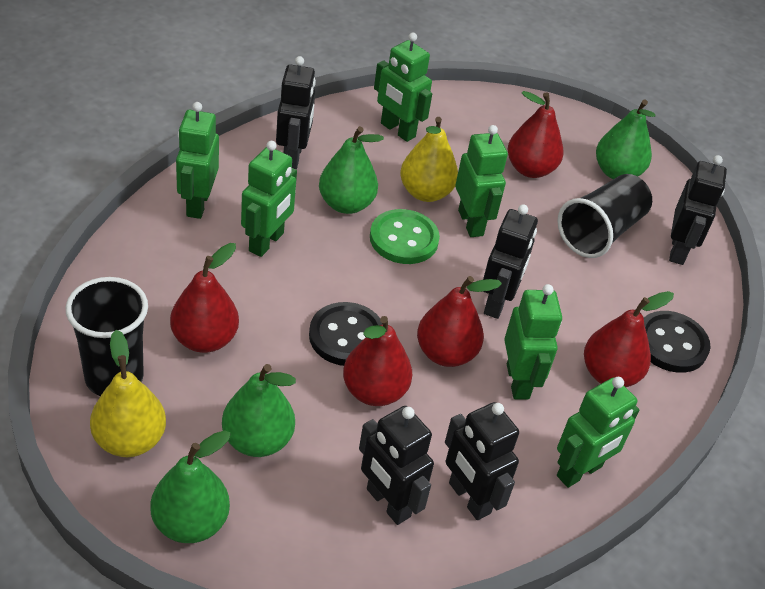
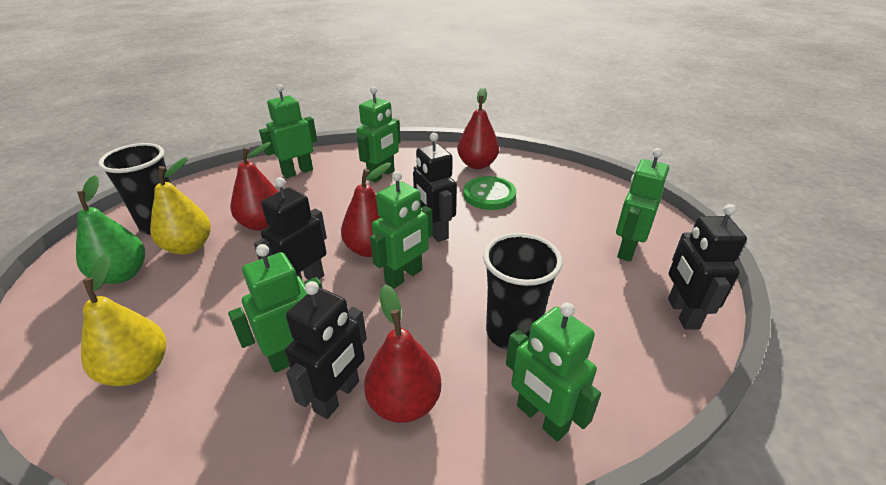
black button: 2 -> 0
black robot: 5 -> 4
green pear: 4 -> 1
red pear: 5 -> 4

